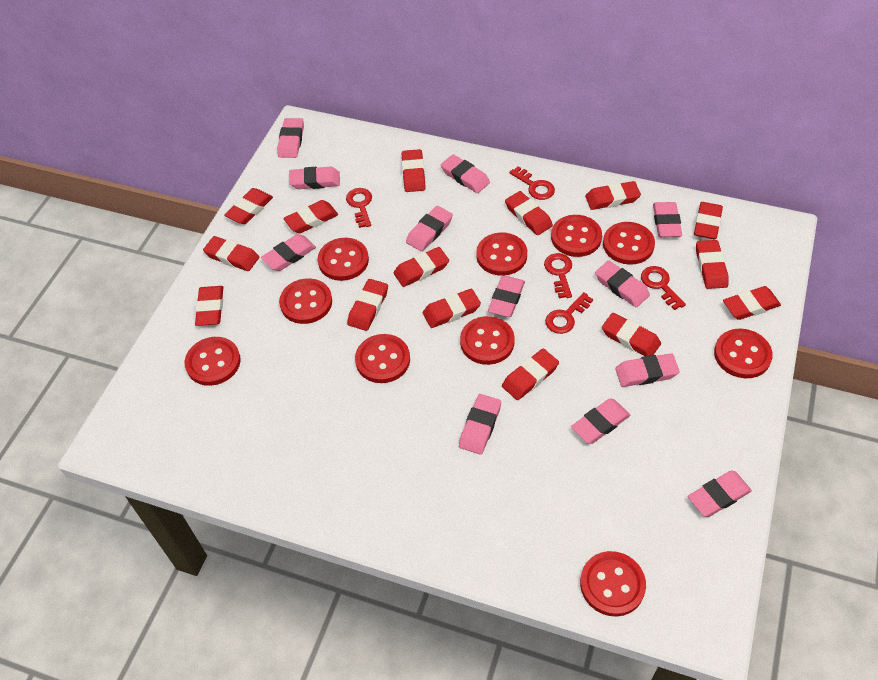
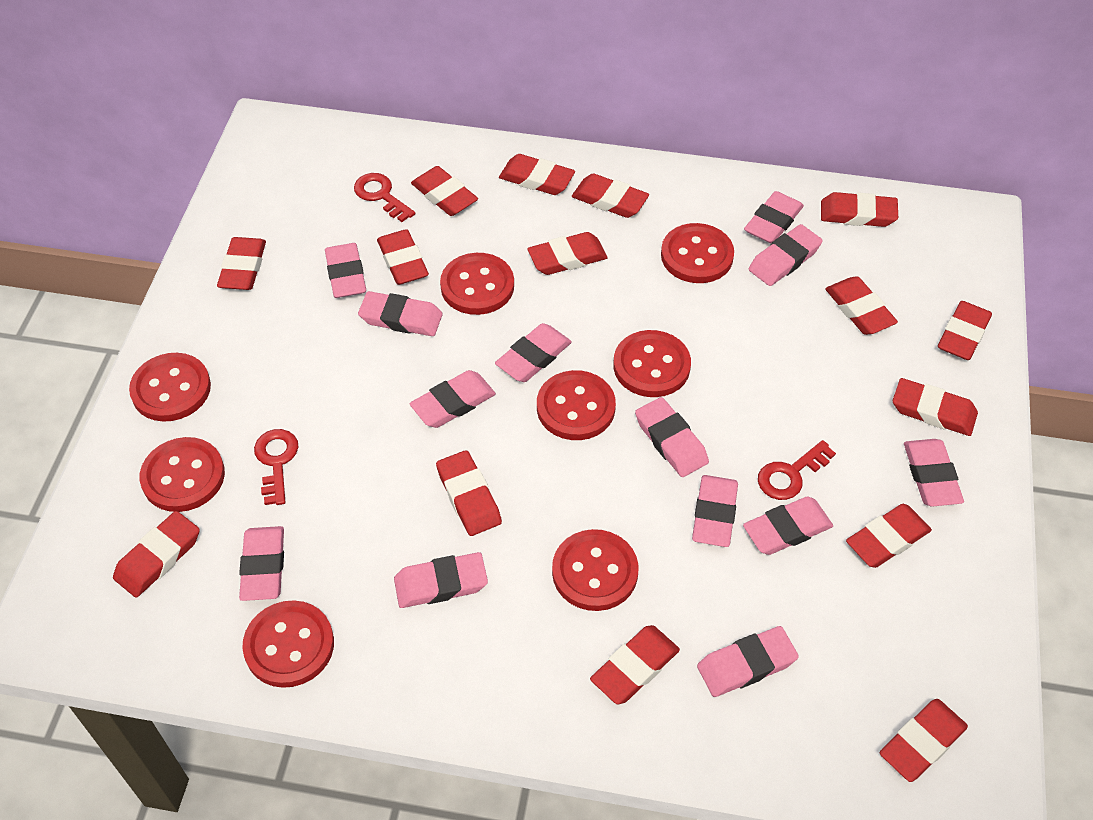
pink eraser: 12 -> 13
red button: 10 -> 8
red key: 5 -> 3

